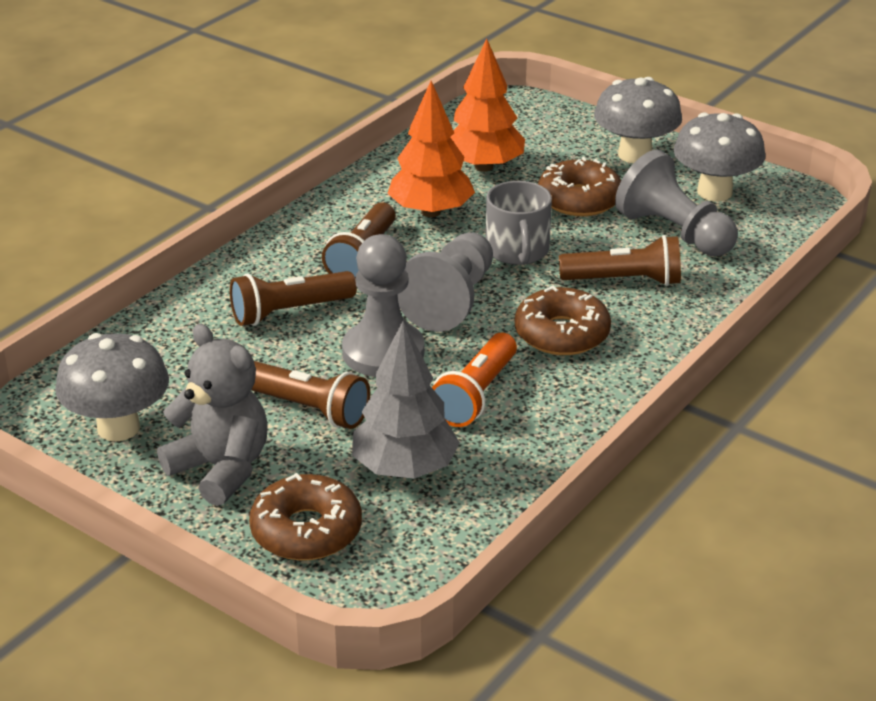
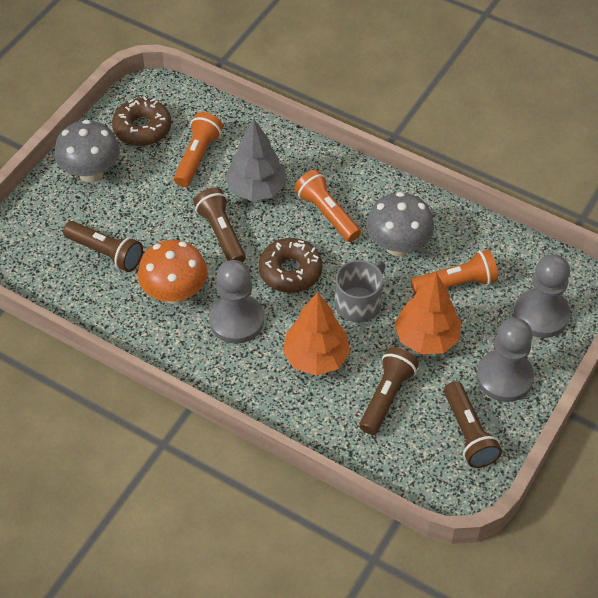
brown donut: 3 -> 2
grey mushroom: 3 -> 2
grey teddy bear: 1 -> 0
orange flashlight: 1 -> 3
orange mushroom: 0 -> 1

